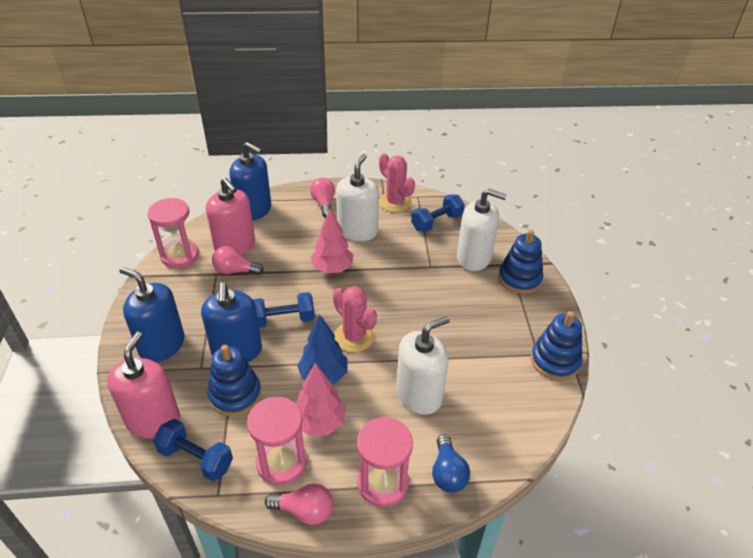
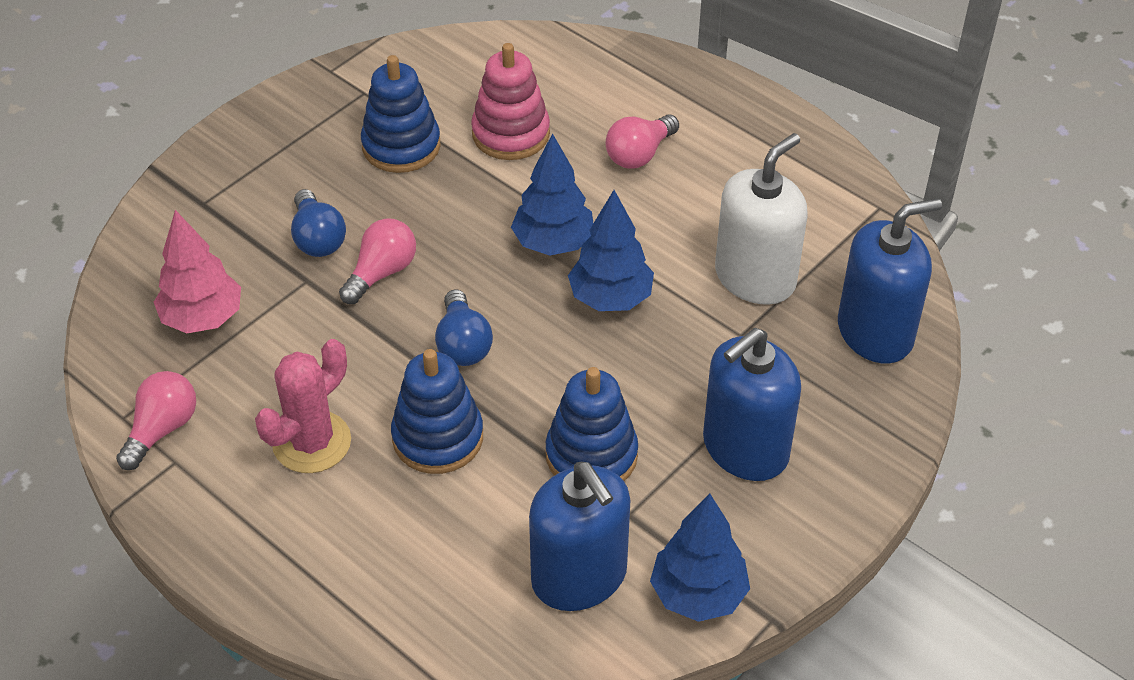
blue dumbbell: 3 -> 0
blue light bulb: 1 -> 2
blue tree: 1 -> 3
pink cactus: 2 -> 1
pink hourglass: 3 -> 0
pink soap dispenser: 2 -> 0
pink stacking toy: 0 -> 1
pink tree: 2 -> 1
white soap dispenser: 3 -> 1

